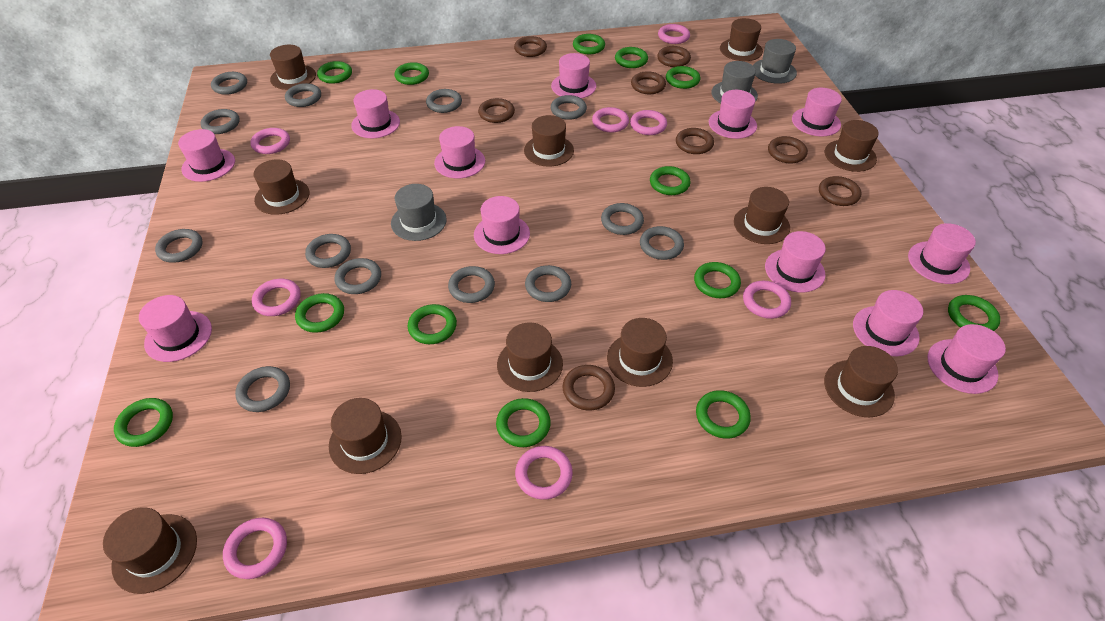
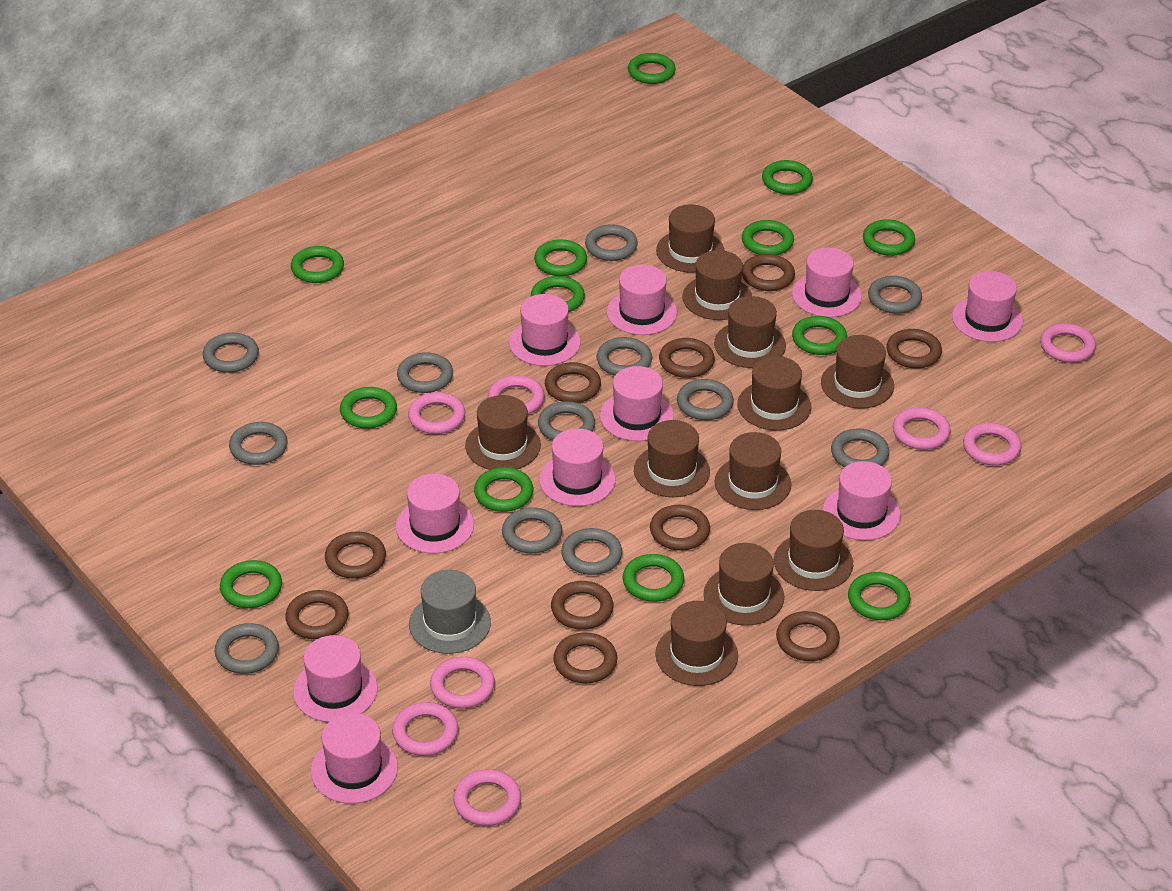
brown ring: 8 -> 10
grey hat: 3 -> 1
grey ring: 13 -> 12
pink hat: 12 -> 10

